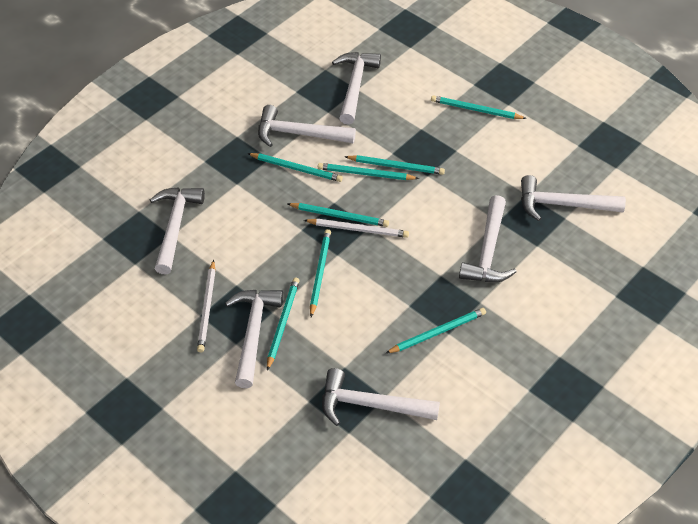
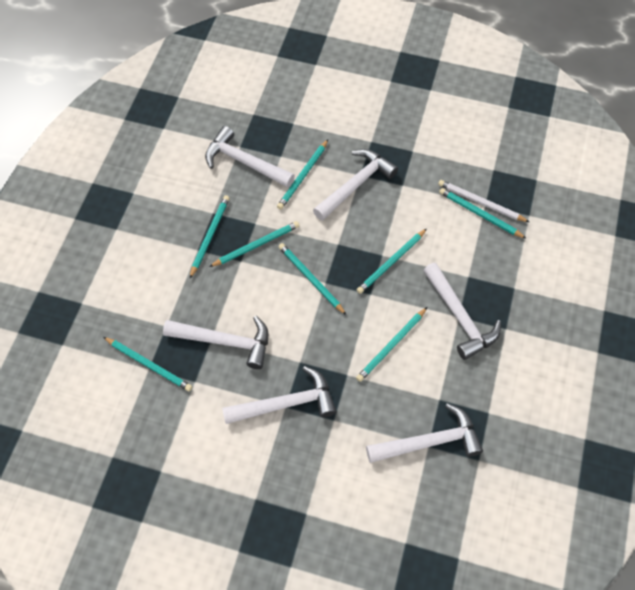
white hammer: 7 -> 6
white pencil: 2 -> 1

